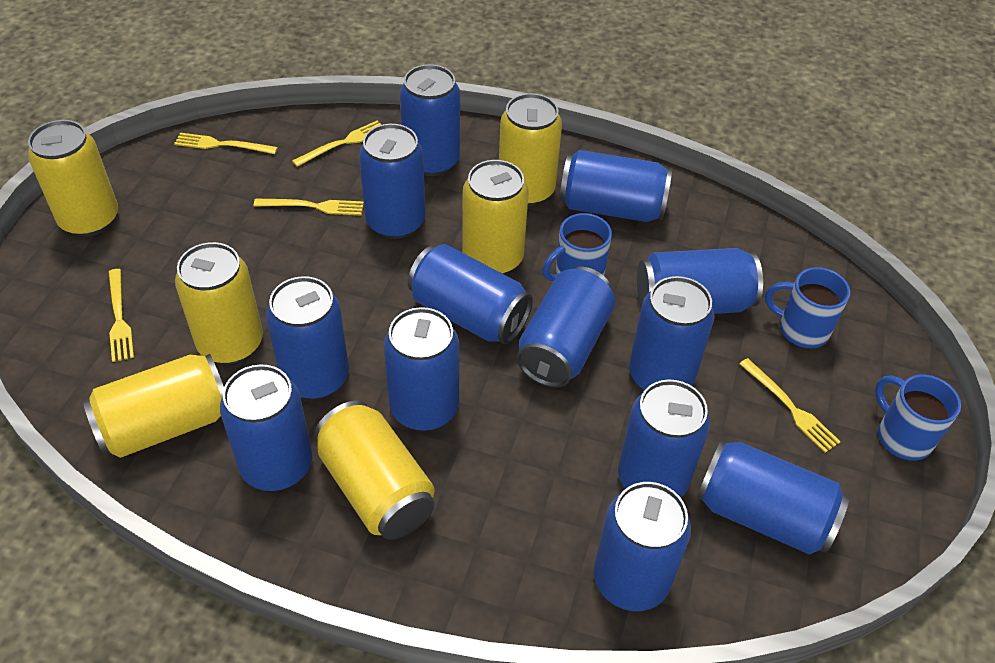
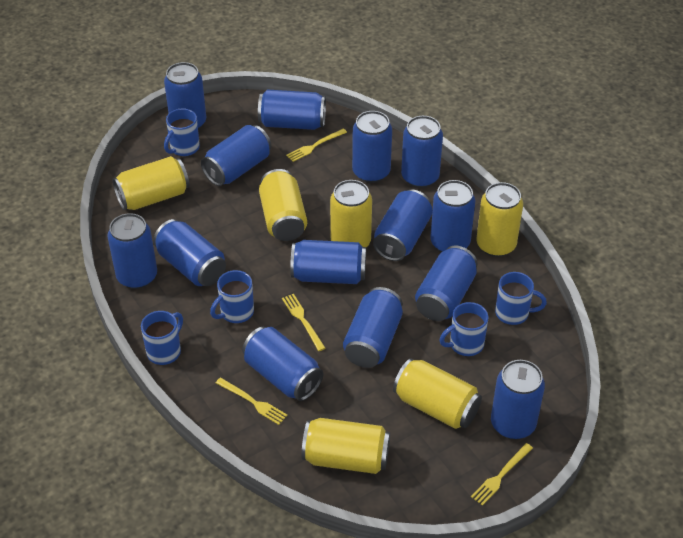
blue can: 13 -> 14
blue mug: 3 -> 5
yellow fork: 5 -> 4

